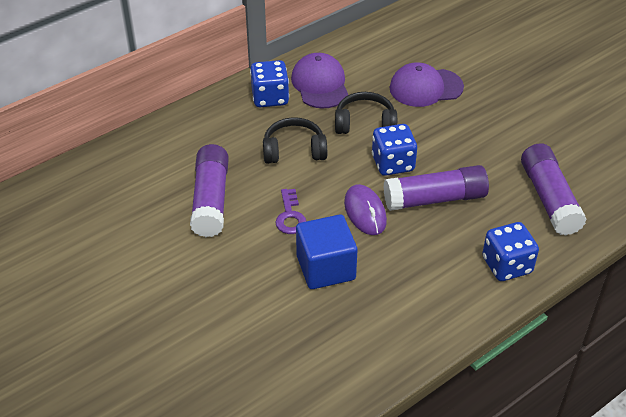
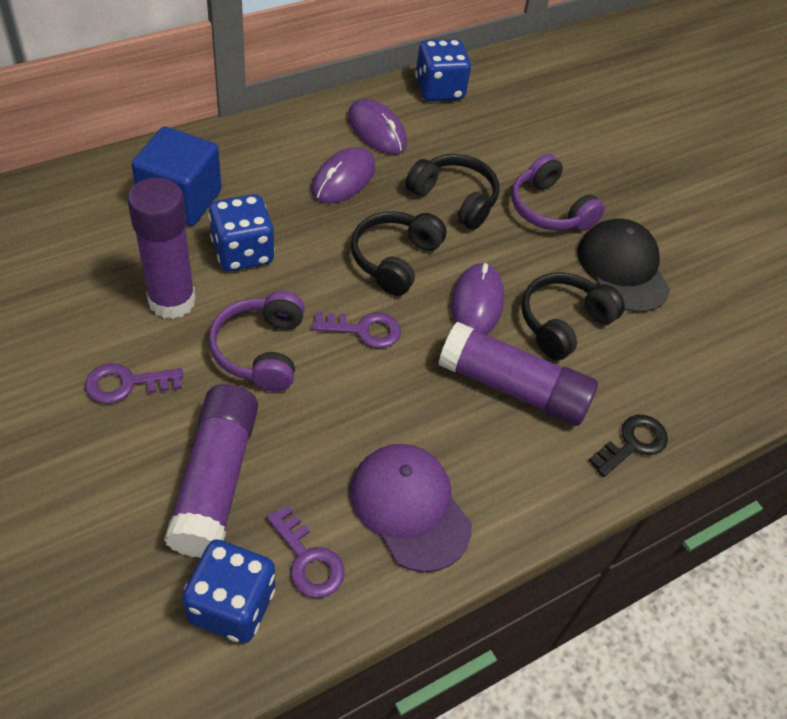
black cap: 0 -> 1
black headphones: 2 -> 3
black key: 0 -> 1
purple cap: 2 -> 1
purple headphones: 0 -> 2
purple key: 1 -> 3
purple mouse: 1 -> 3

